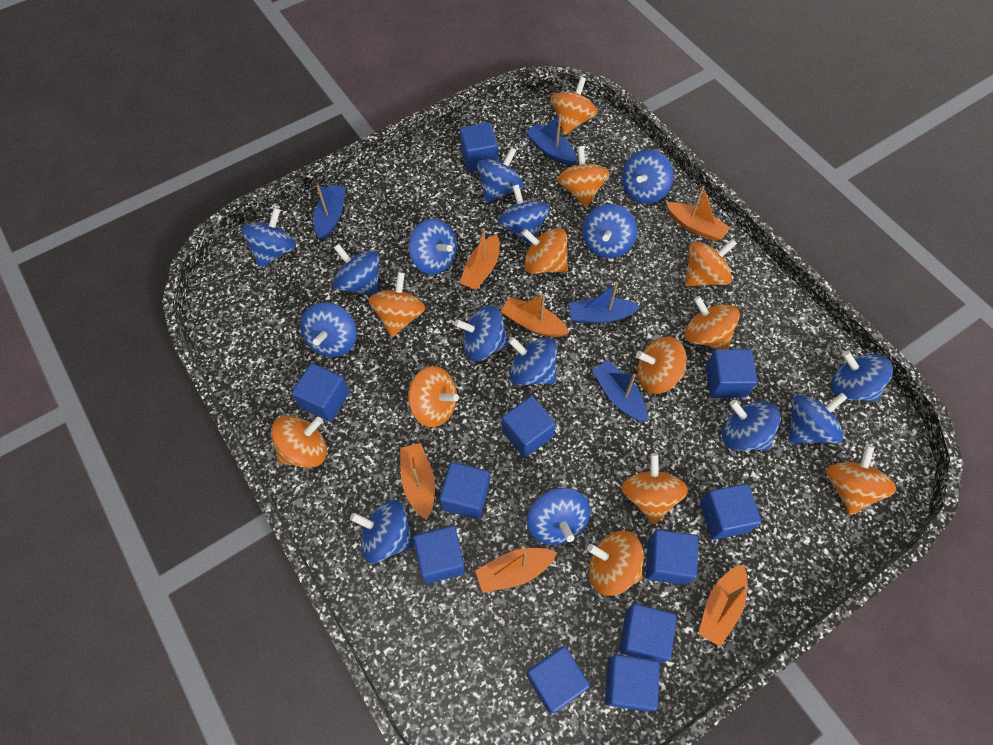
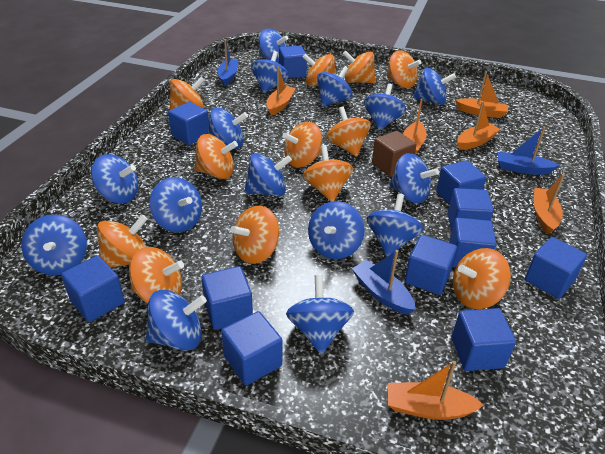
blue boat: 4 -> 3
brown cube: 0 -> 1

